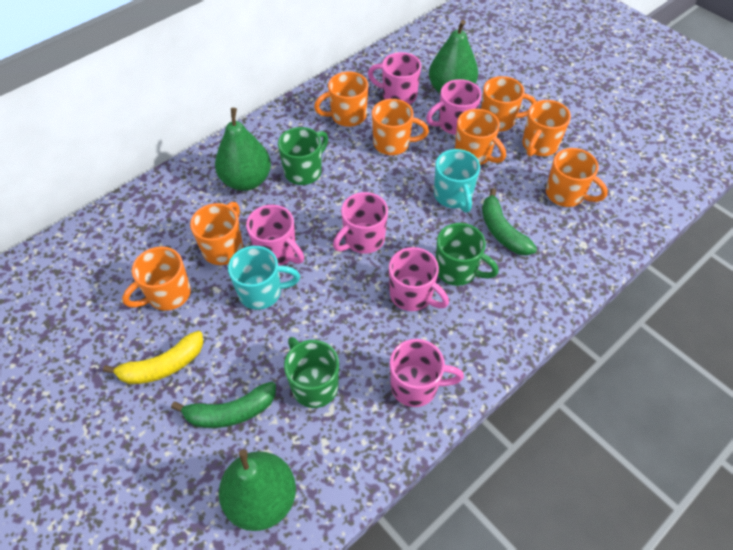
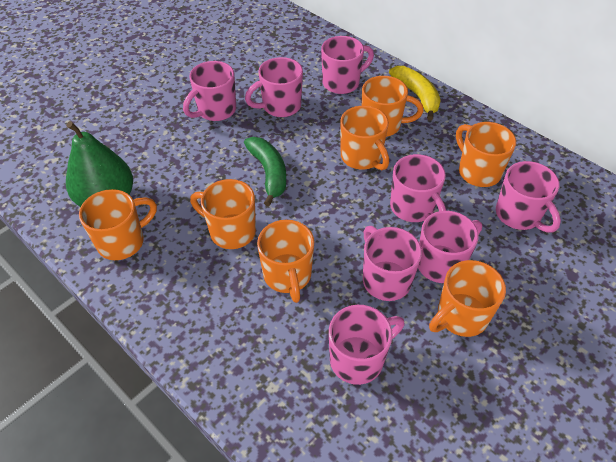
green banana: 2 -> 1
green mug: 3 -> 0
green pear: 3 -> 1
orange mug: 8 -> 7
pink mug: 6 -> 8
turquoise mug: 2 -> 0

